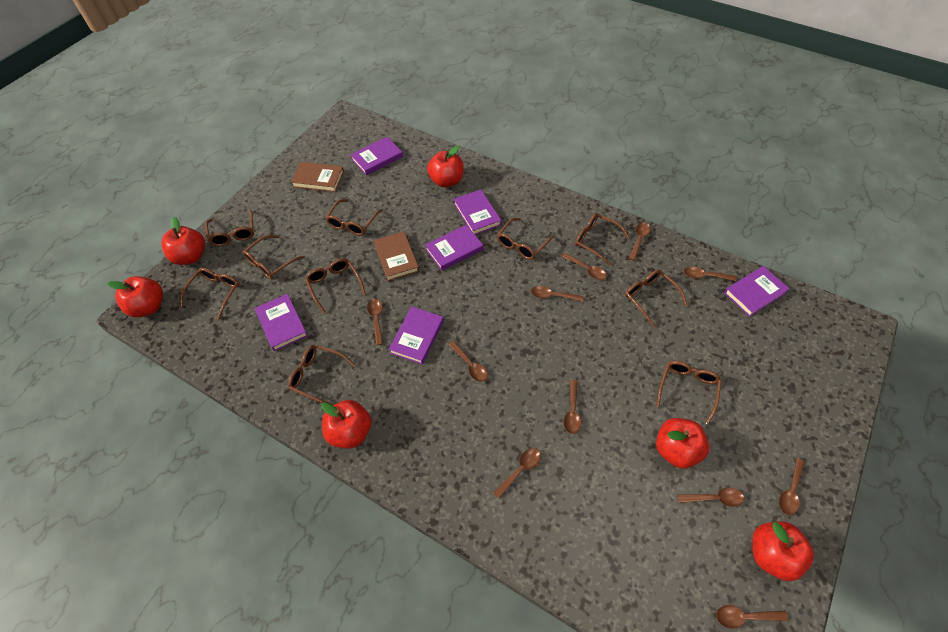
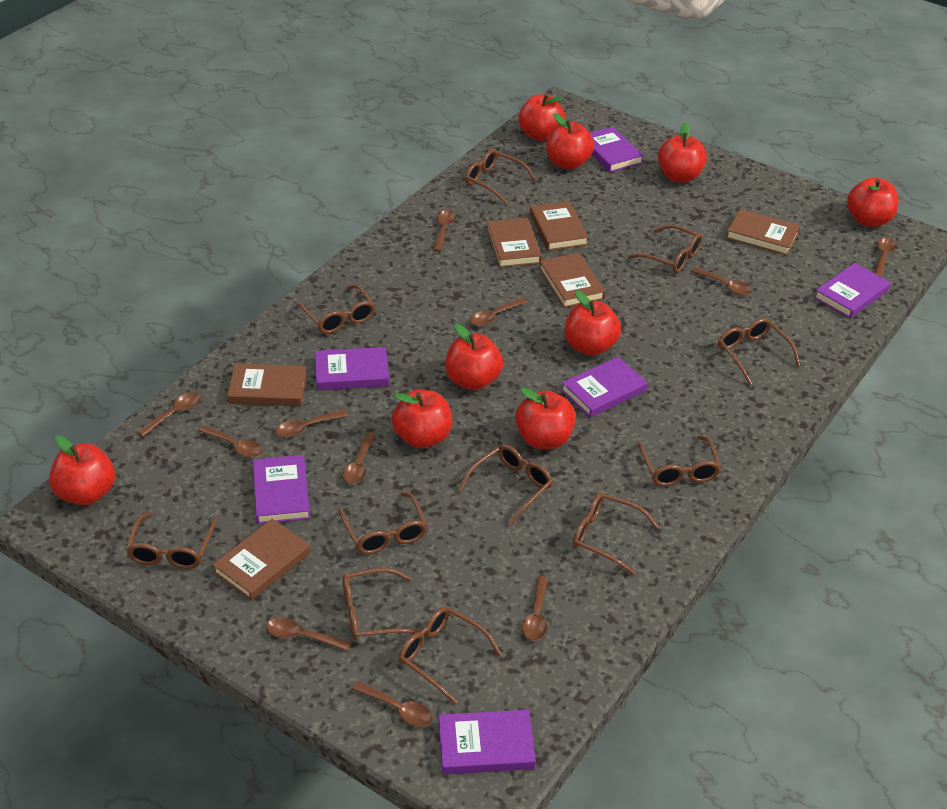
brown book: 2 -> 6
brown glasses: 10 -> 11
red apple: 6 -> 9

